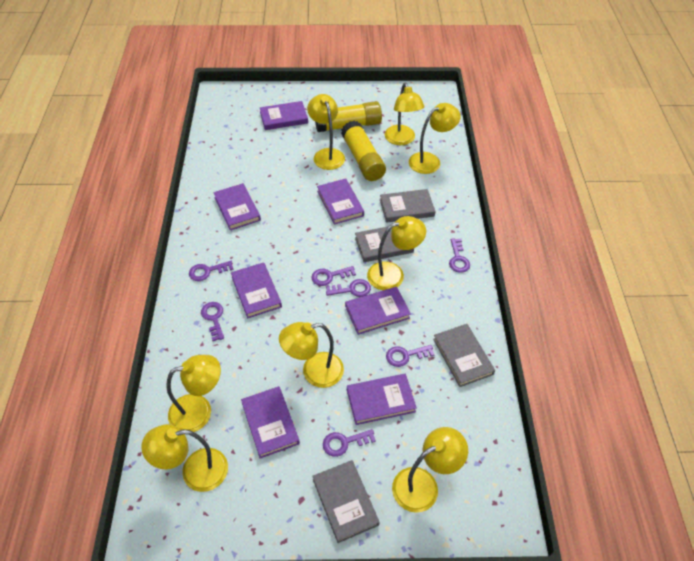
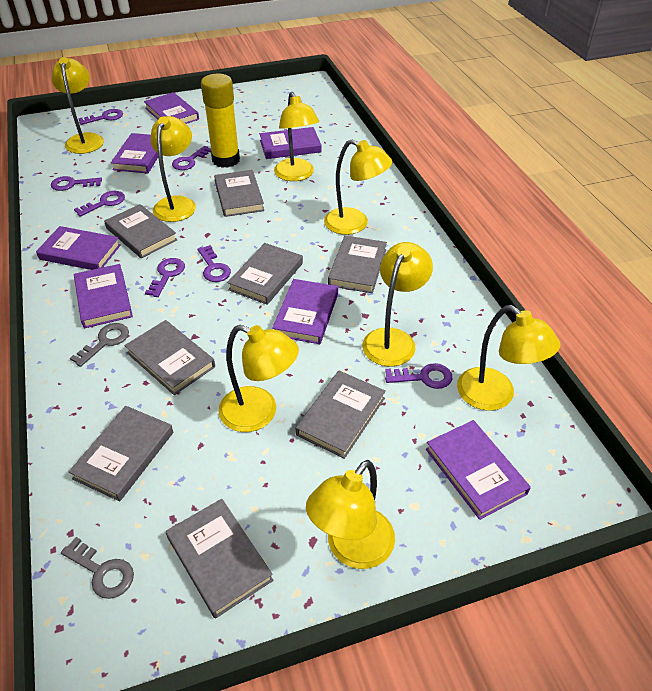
grey book: 4 -> 8
grey key: 0 -> 2
yellow glue stick: 2 -> 1

